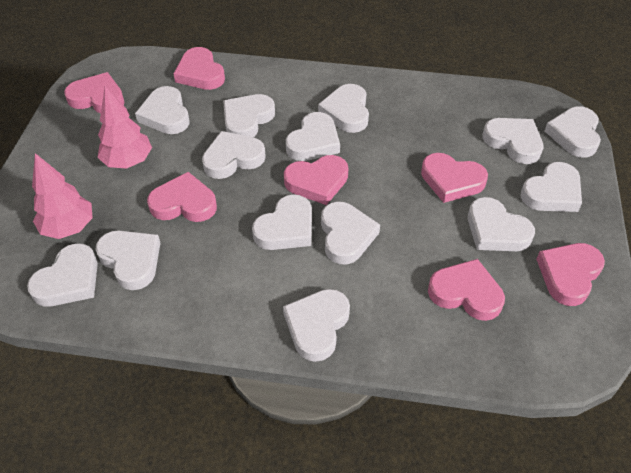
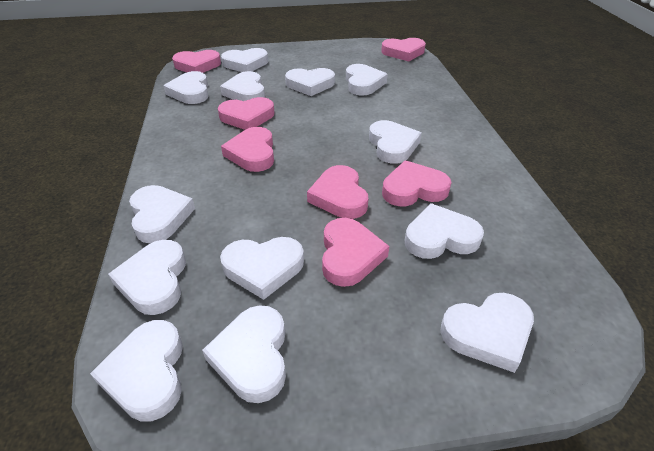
pink tree: 2 -> 0
white heart: 14 -> 13

